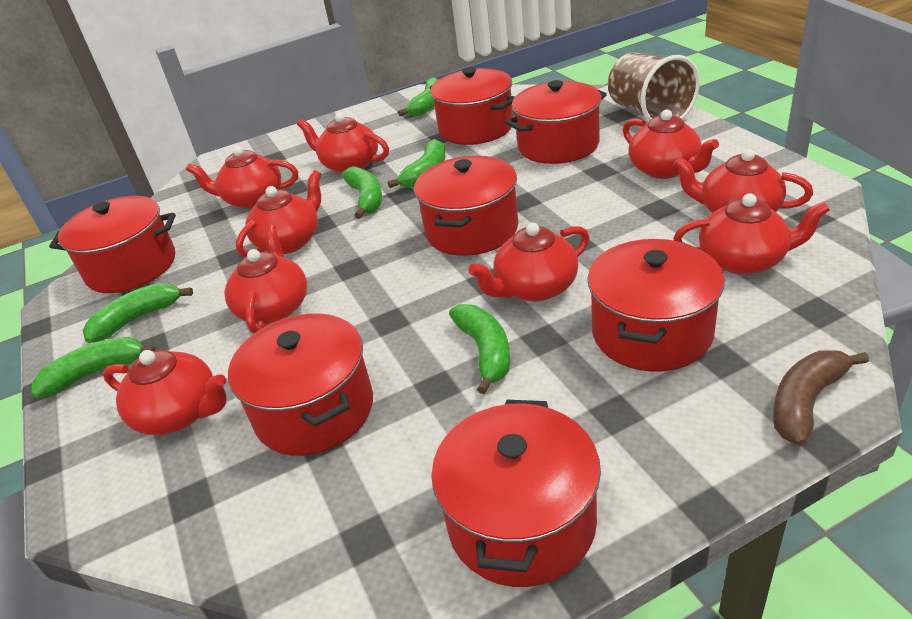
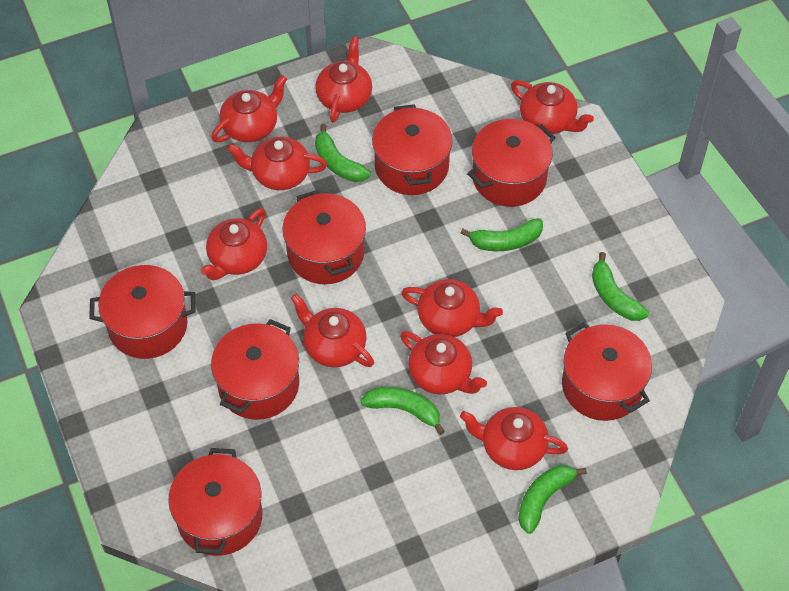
brown banana: 1 -> 0
brown cup: 1 -> 0
green banana: 6 -> 5

